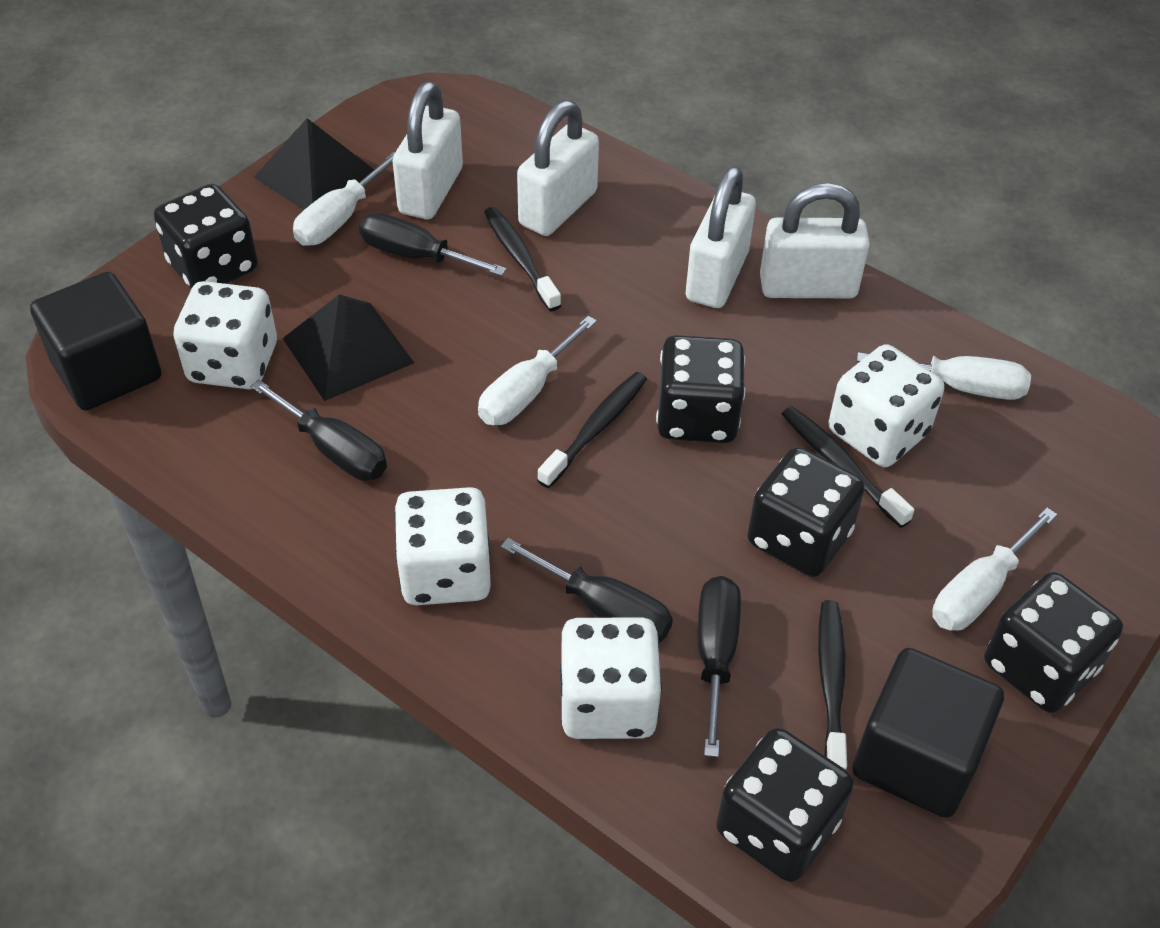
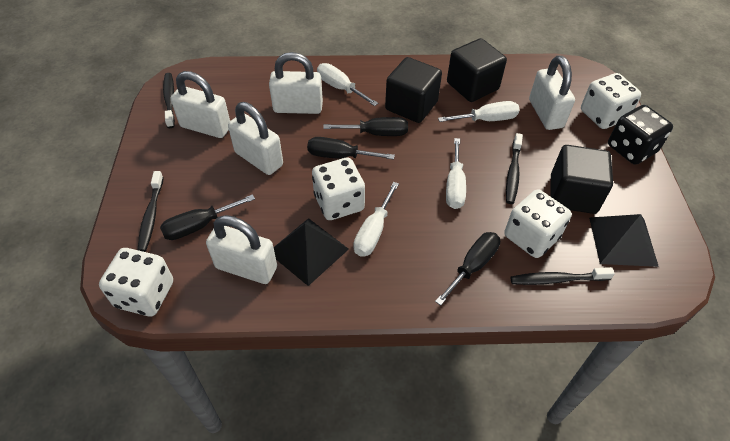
black cube: 2 -> 3
black dice: 5 -> 1
white padlock: 4 -> 5

